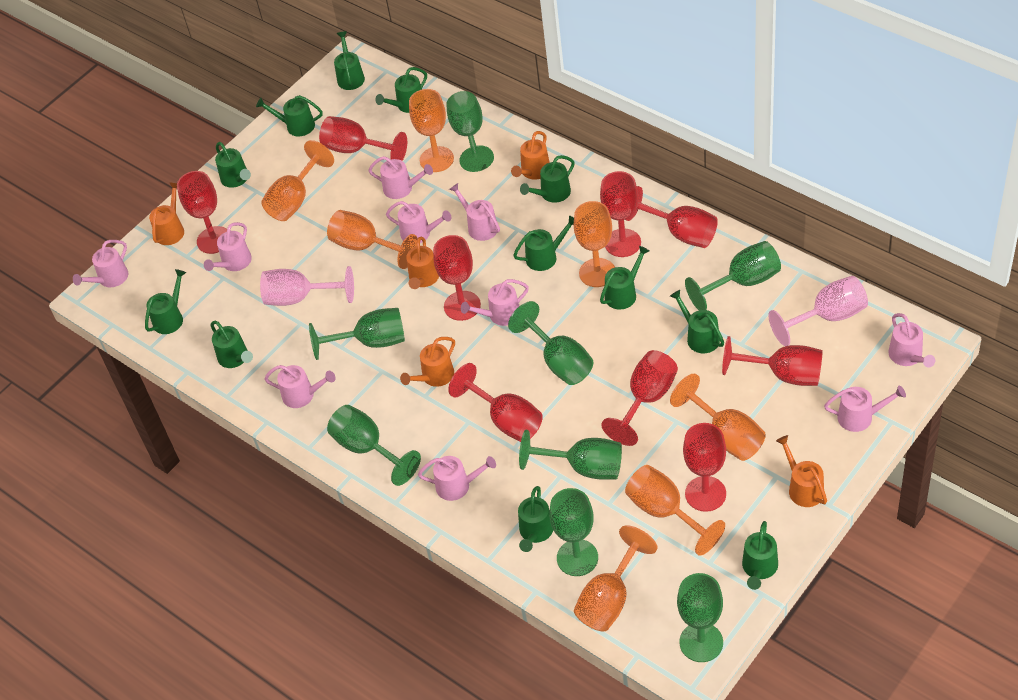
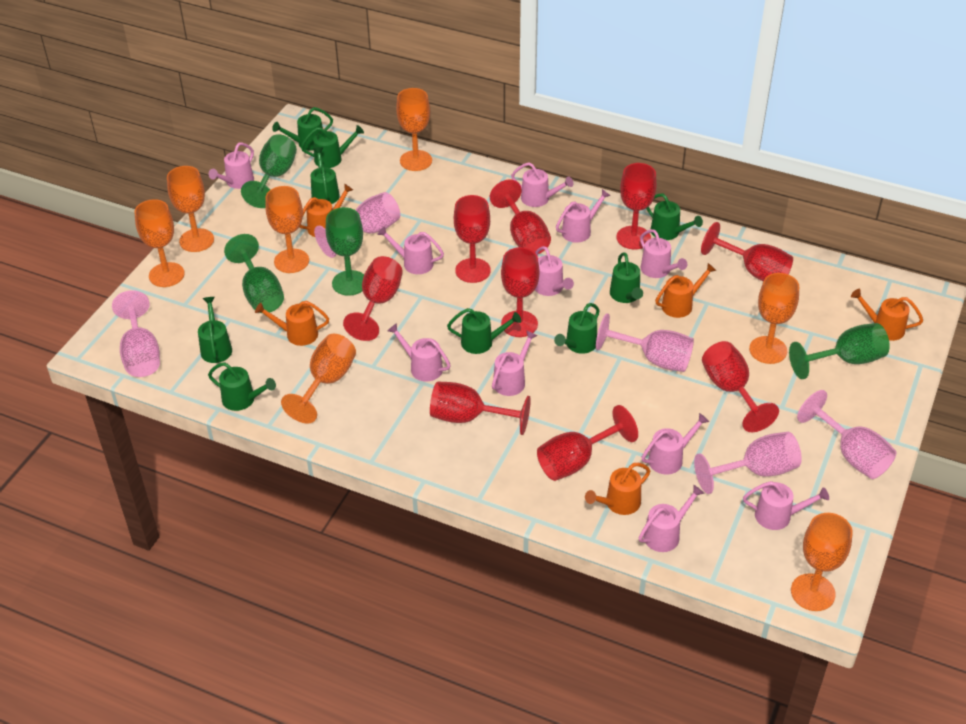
green goblet: 8 -> 4
green watering can: 12 -> 9
pink goblet: 2 -> 5
pink watering can: 10 -> 11

